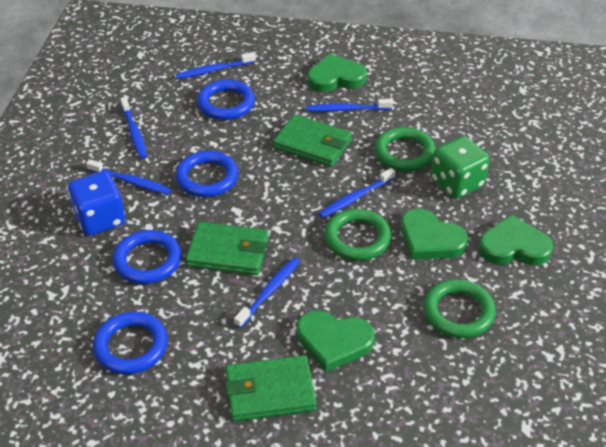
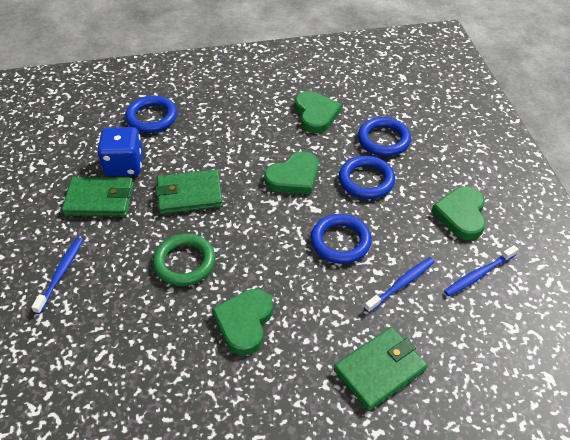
blue toothbrush: 6 -> 3
green dice: 1 -> 0
green ring: 3 -> 1

